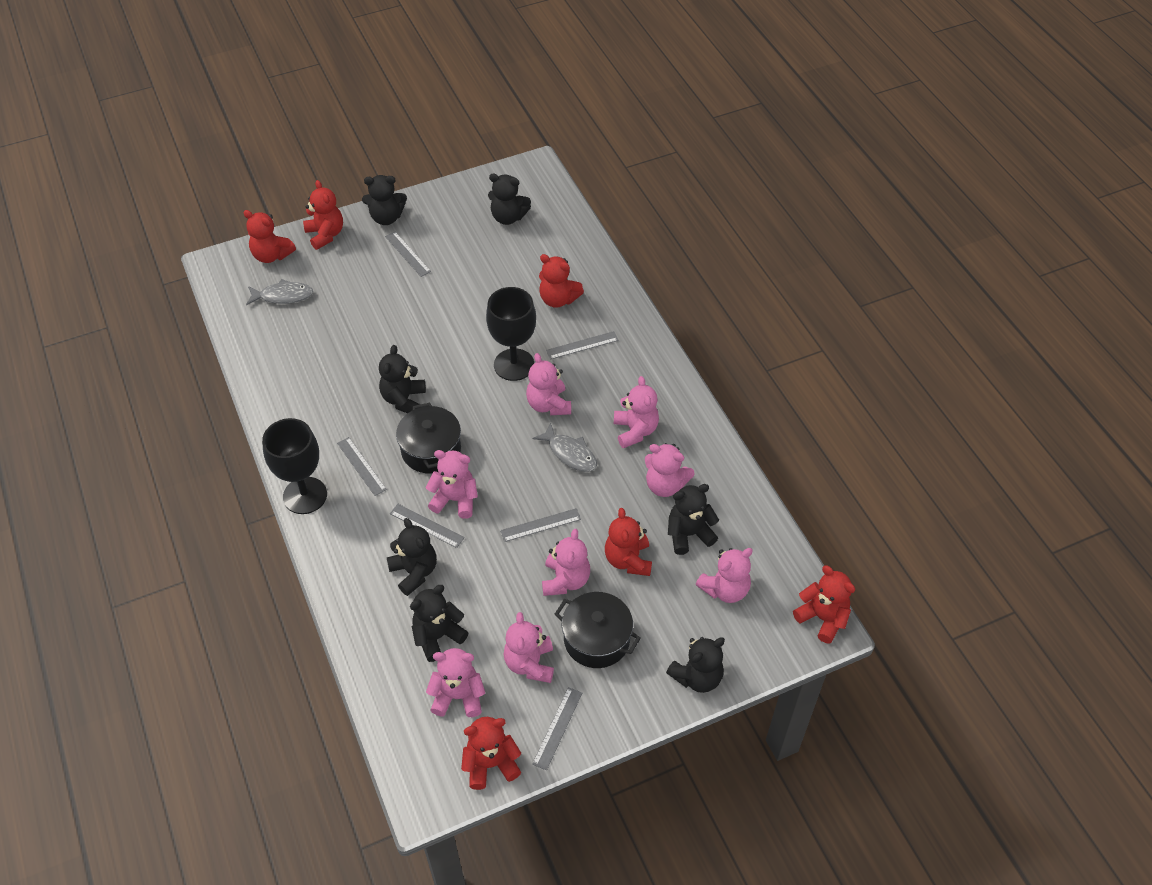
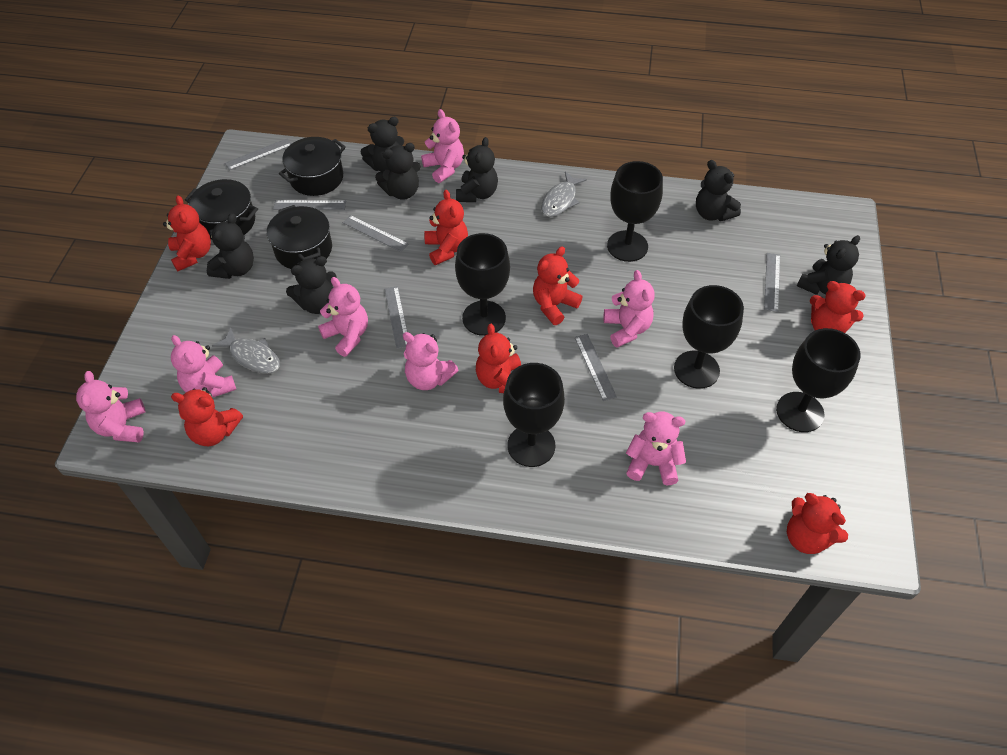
black goblet: 2 -> 5
black pot: 2 -> 3
pink teddy bear: 8 -> 7
red teddy bear: 6 -> 7

